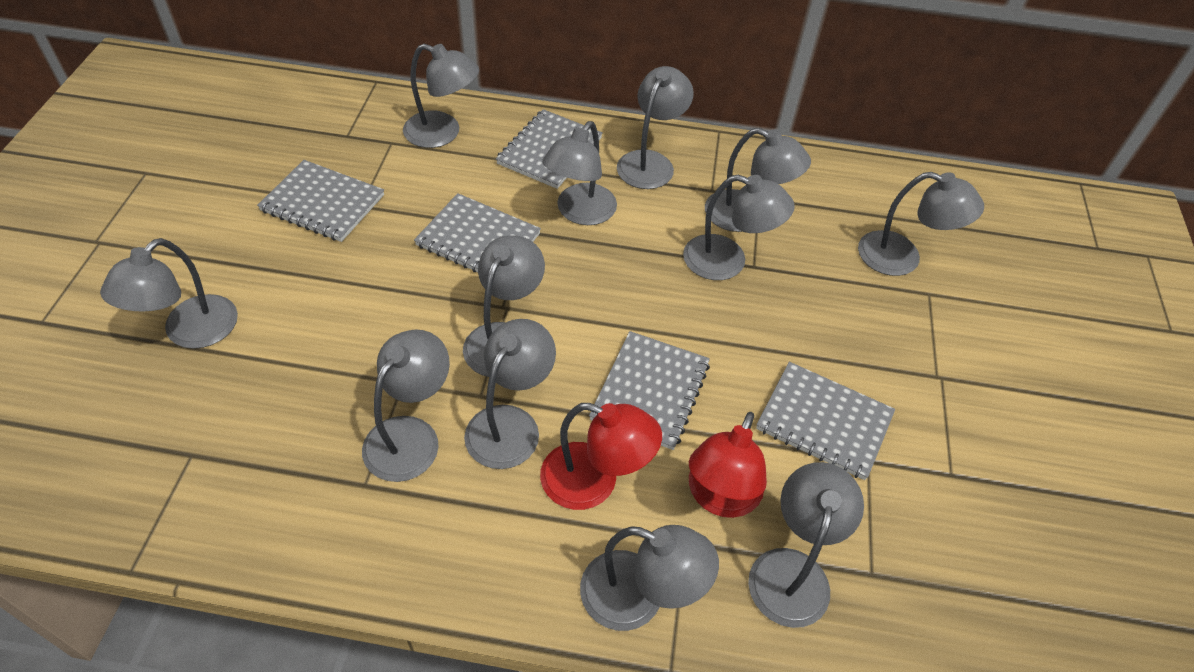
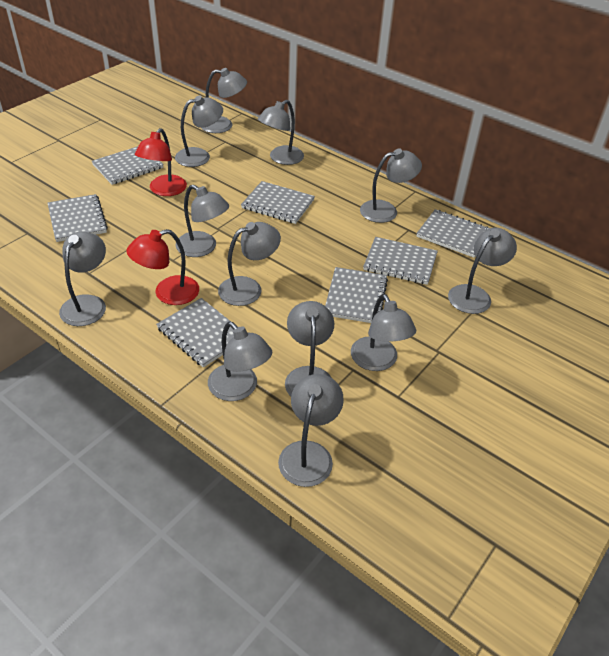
grey notebook: 5 -> 7

